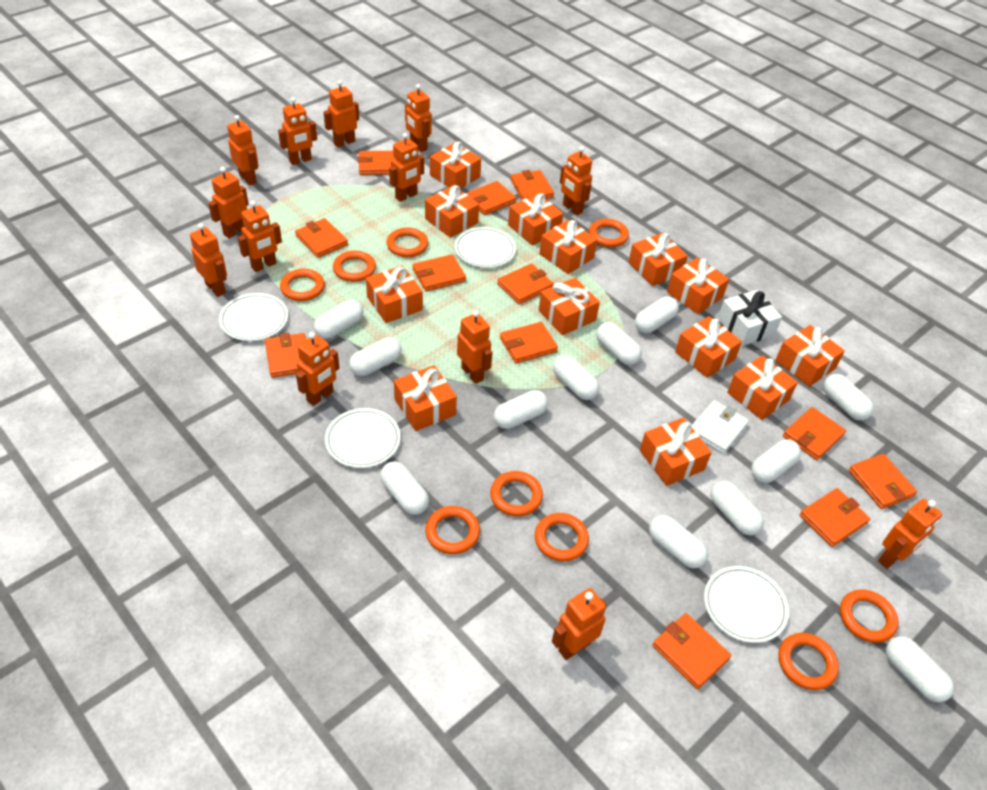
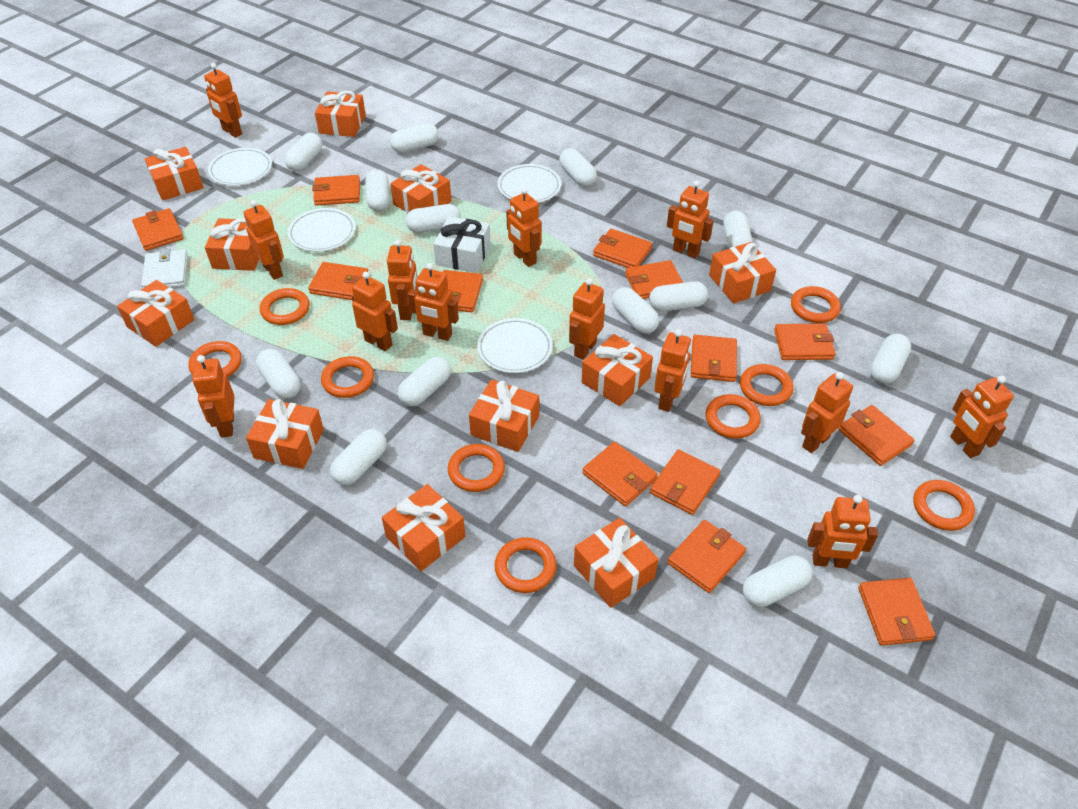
orange gift: 13 -> 11
orange wallet: 12 -> 13
white capsule: 12 -> 13

